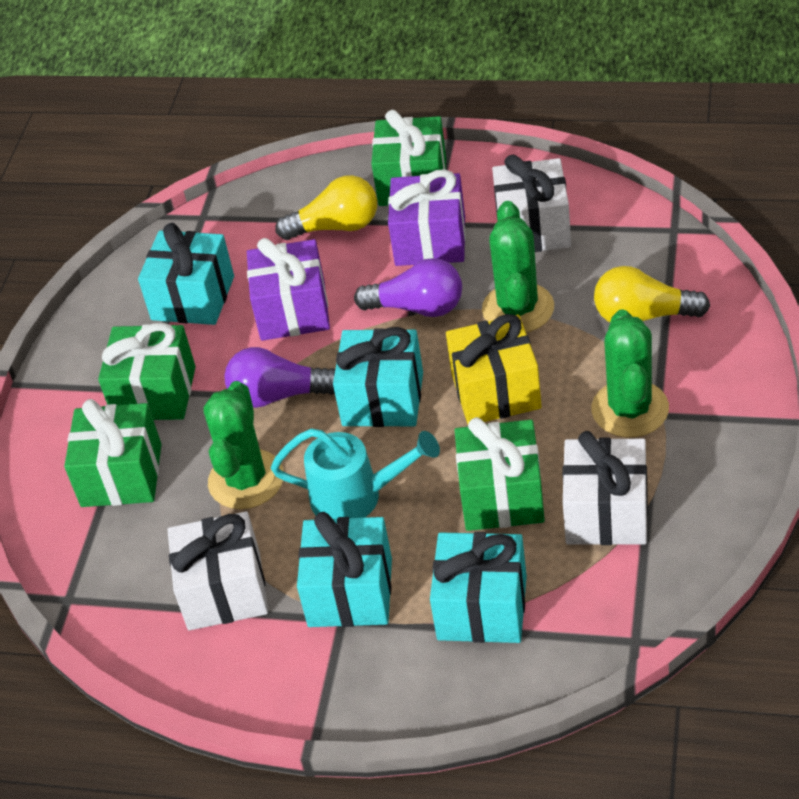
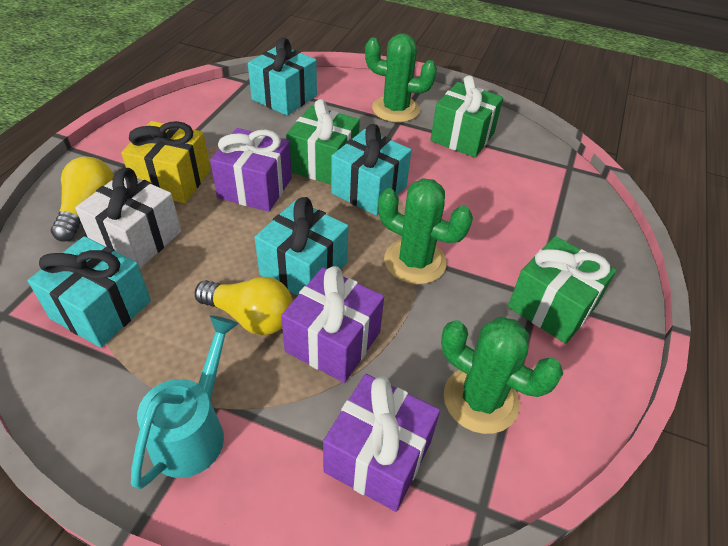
green gift: 4 -> 3
purple gift: 2 -> 3
purple light bulb: 2 -> 0
white gift: 3 -> 1

